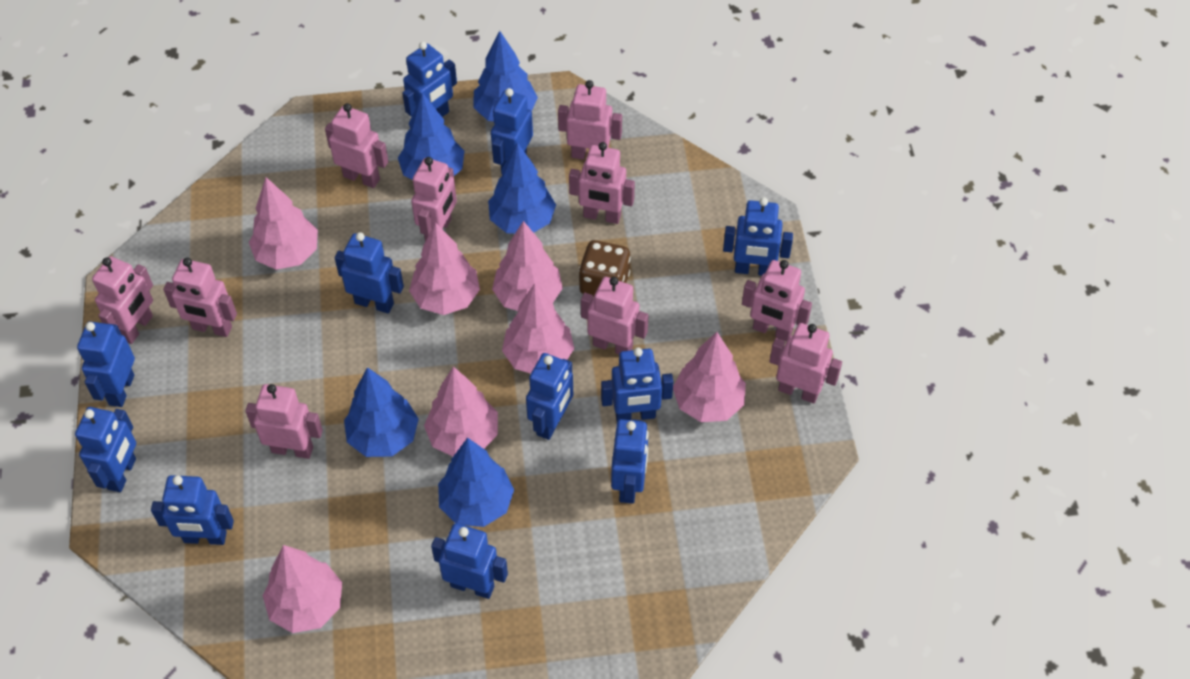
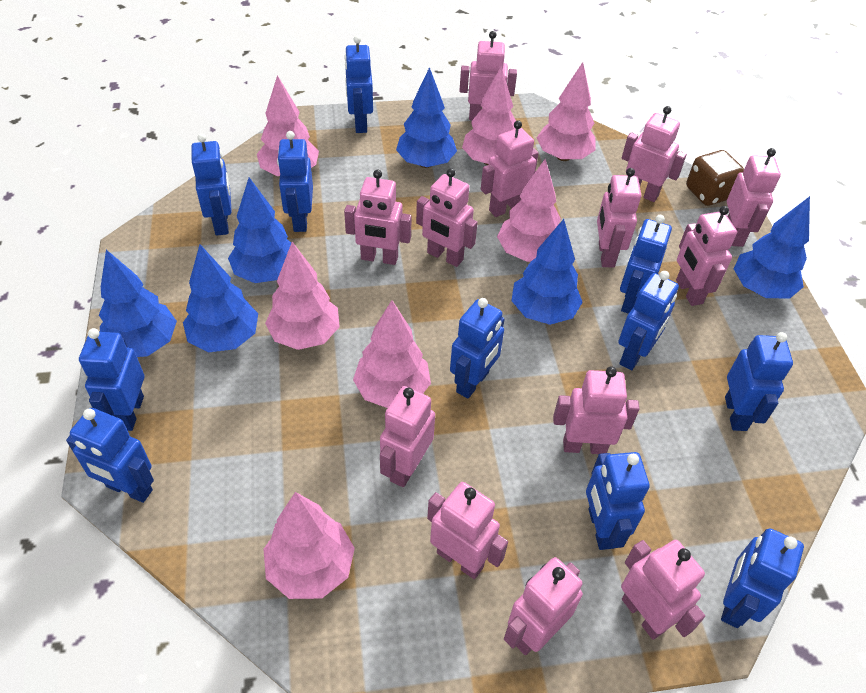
blue tree: 5 -> 6
pink robot: 10 -> 13

